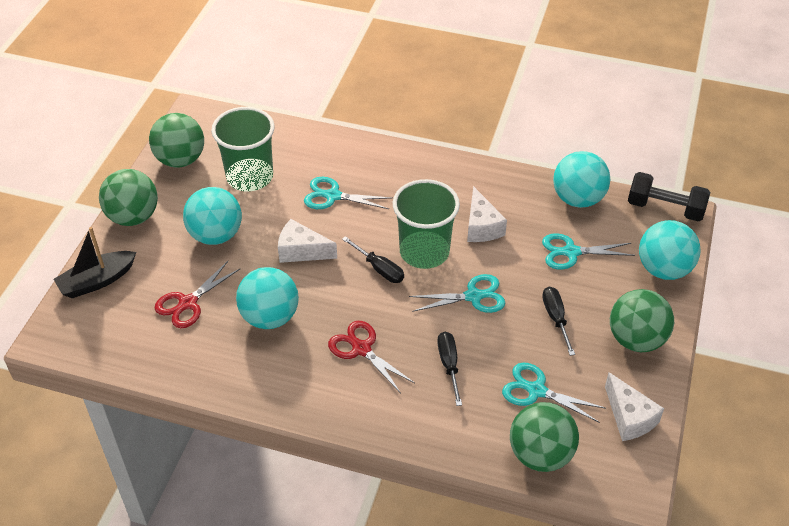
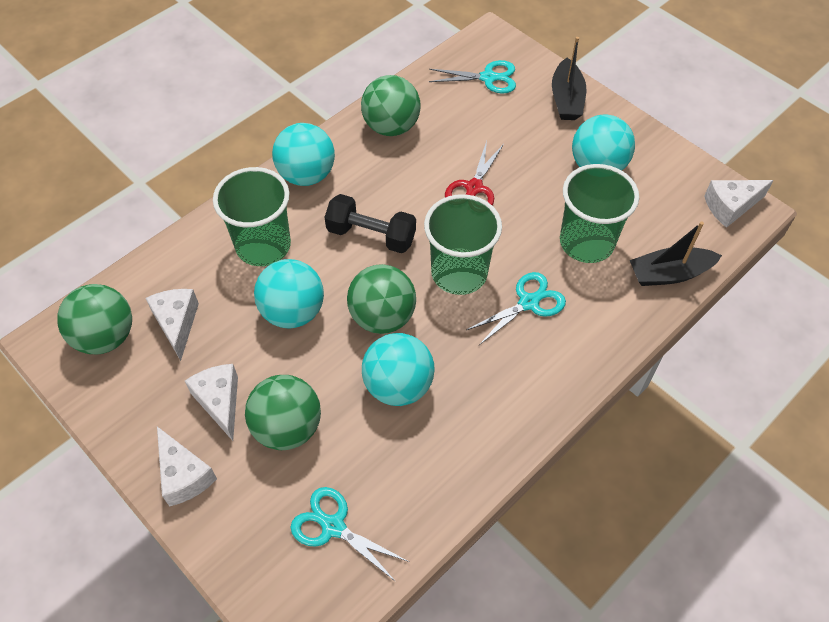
black boat: 1 -> 2
black screwdriver: 3 -> 0
green cup: 2 -> 3
red scissors: 2 -> 1
turquoise scissors: 4 -> 3
white cheese: 3 -> 4

